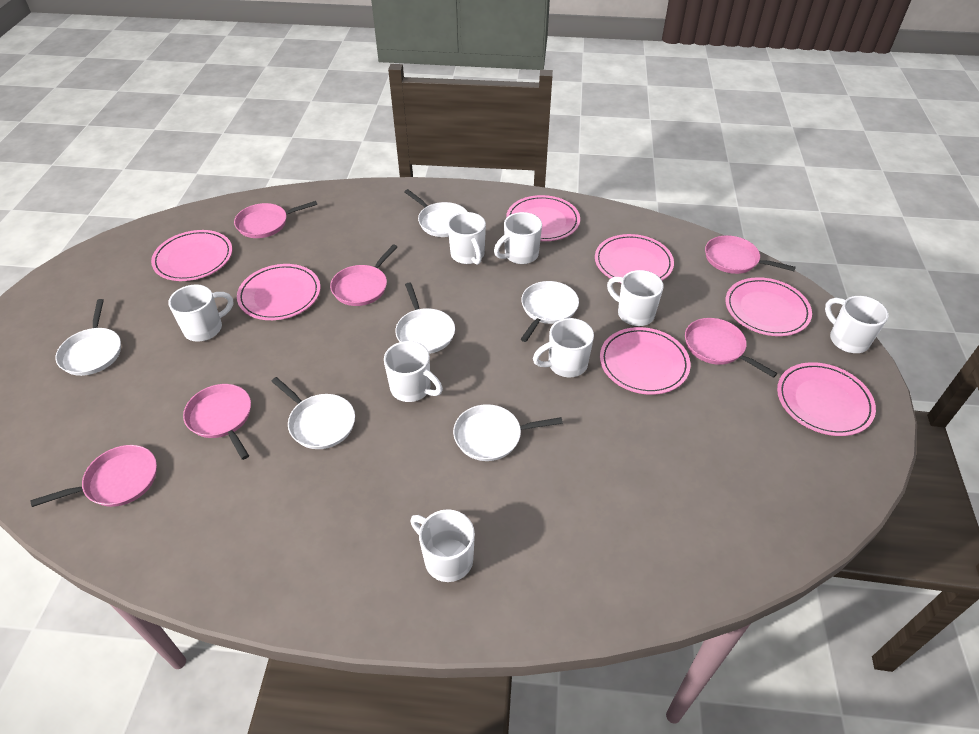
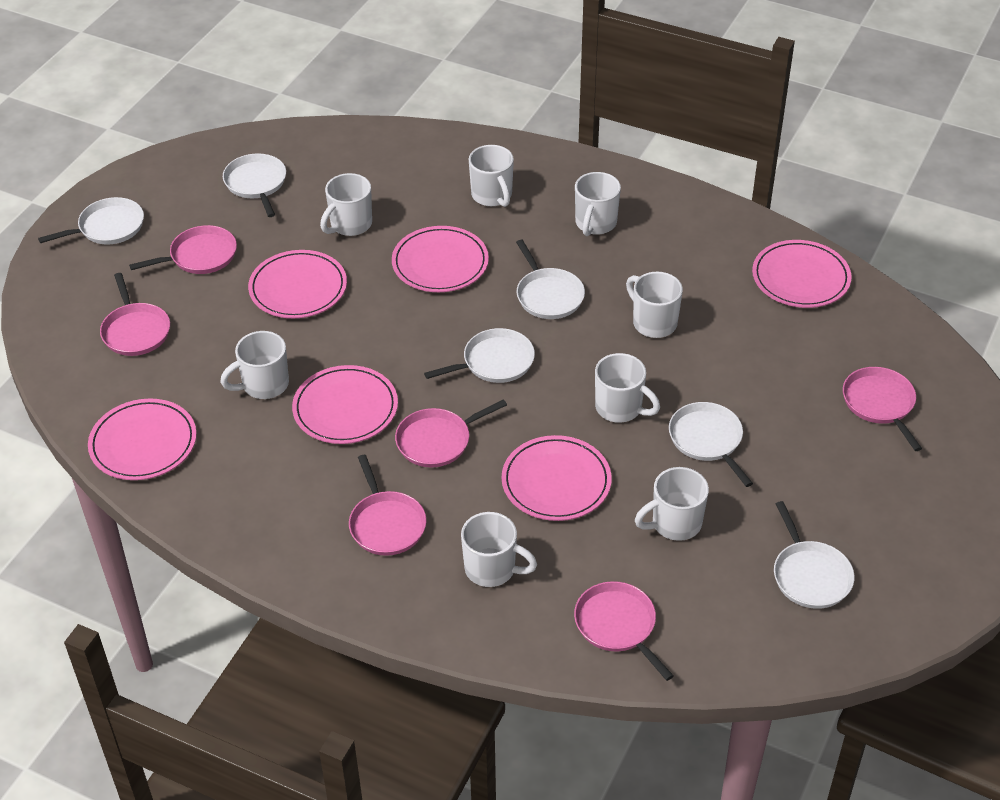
pink plate: 7 -> 6

